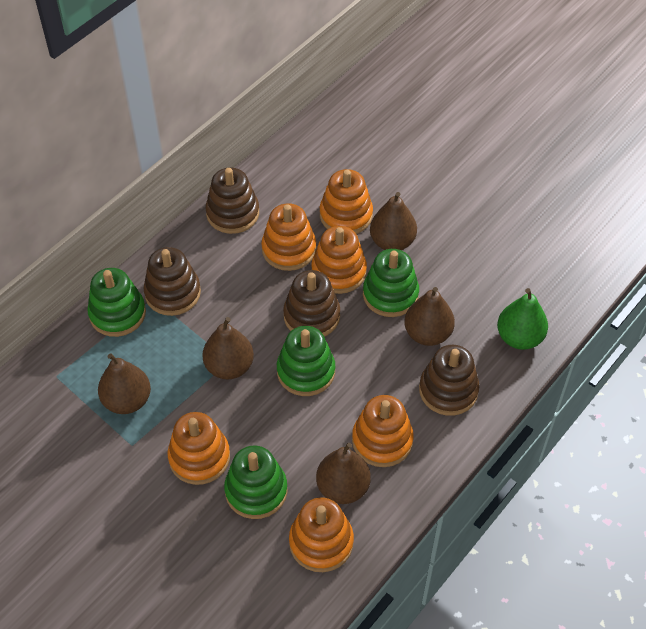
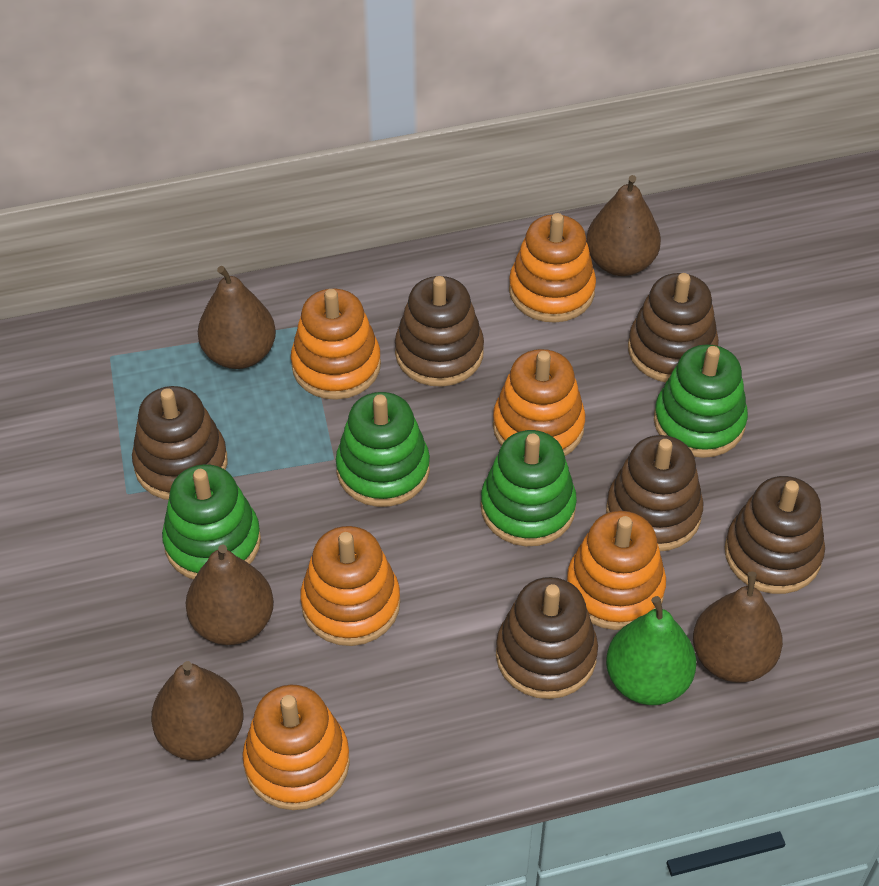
brown stacking toy: 4 -> 6

